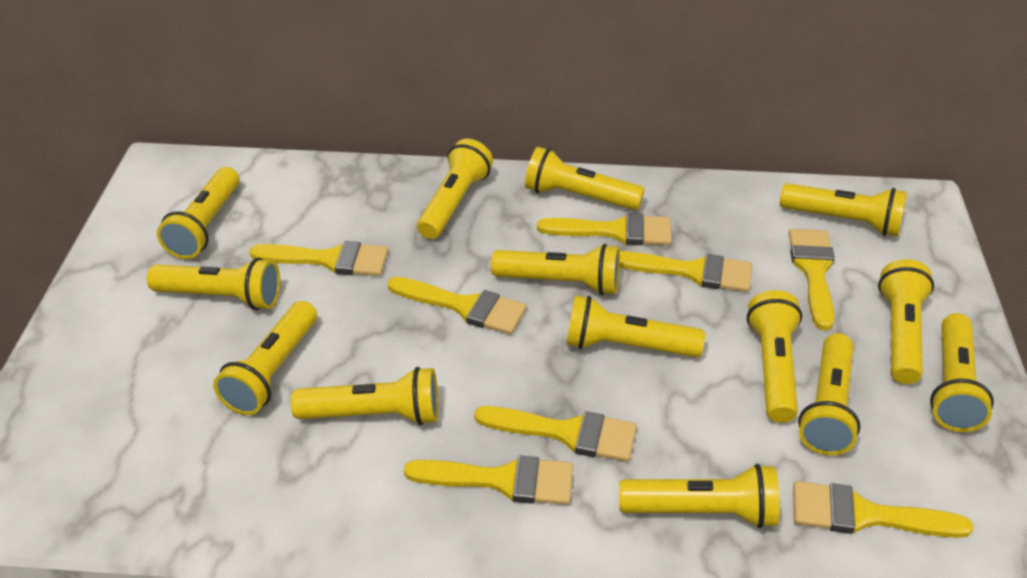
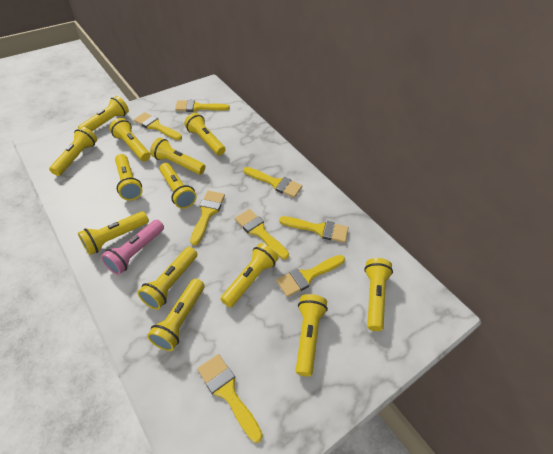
pink flashlight: 0 -> 1
yellow flashlight: 14 -> 13

